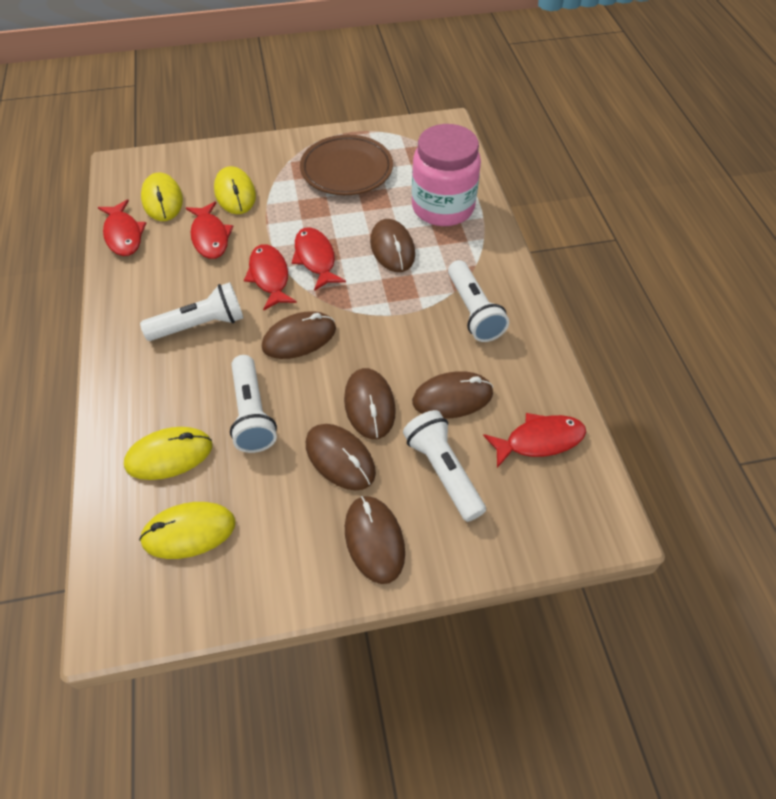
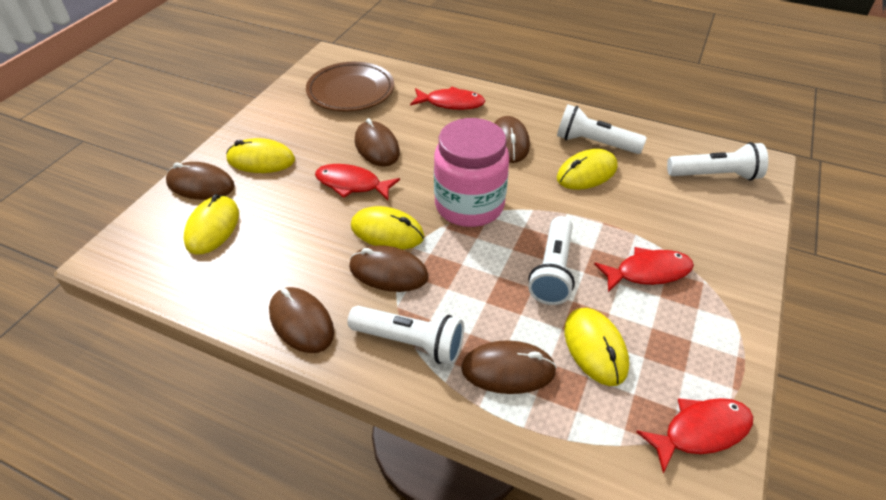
red fish: 5 -> 4
yellow mouse: 4 -> 5

